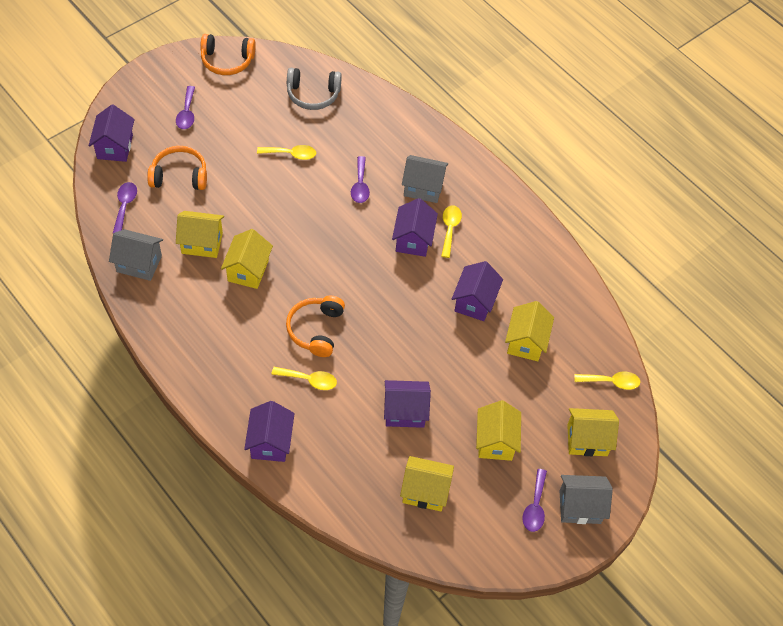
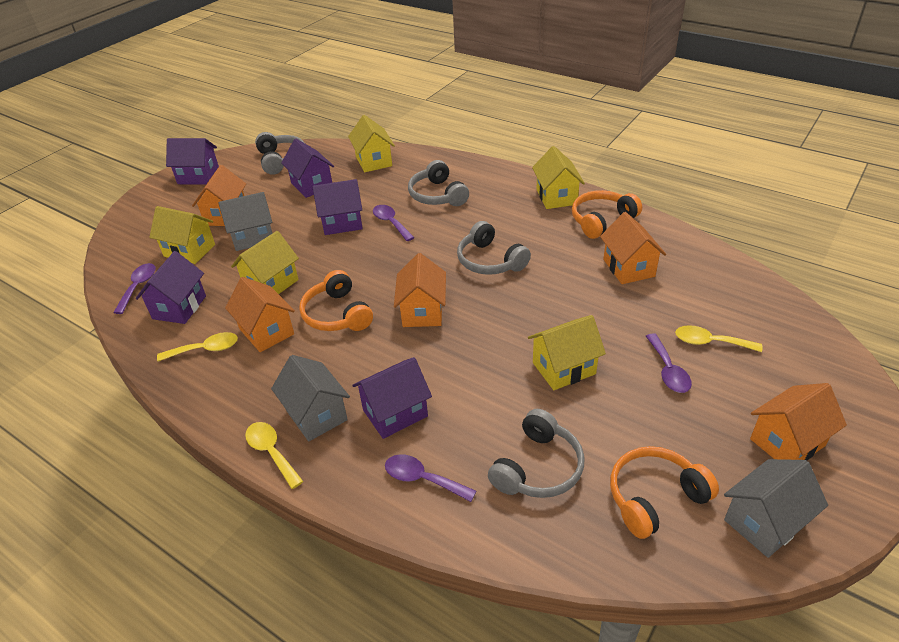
grey headphones: 1 -> 4
orange house: 0 -> 5
yellow house: 6 -> 5
yellow spoon: 4 -> 3

